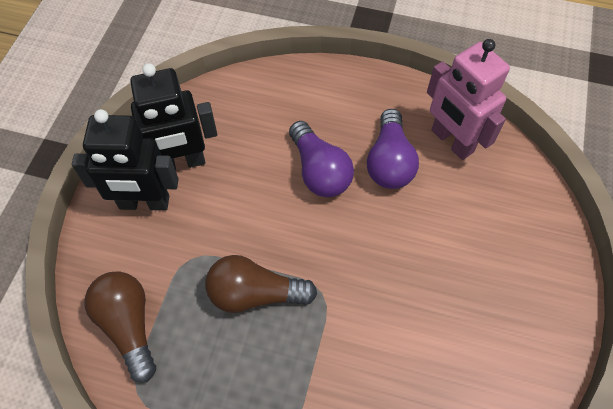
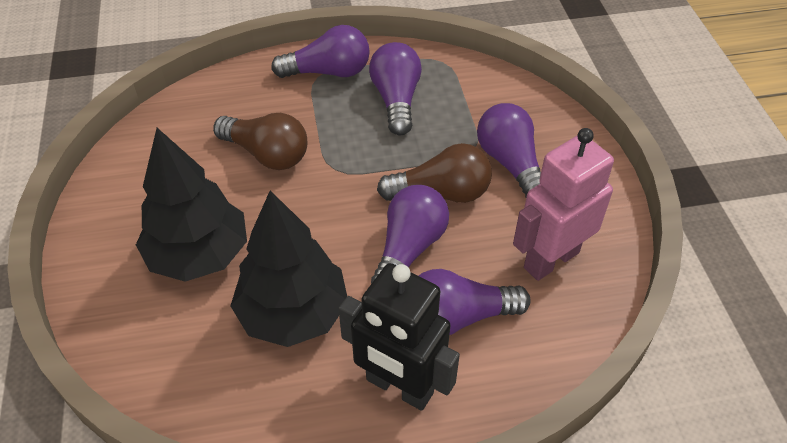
black robot: 2 -> 1
black tree: 0 -> 2
purple light bulb: 2 -> 5

